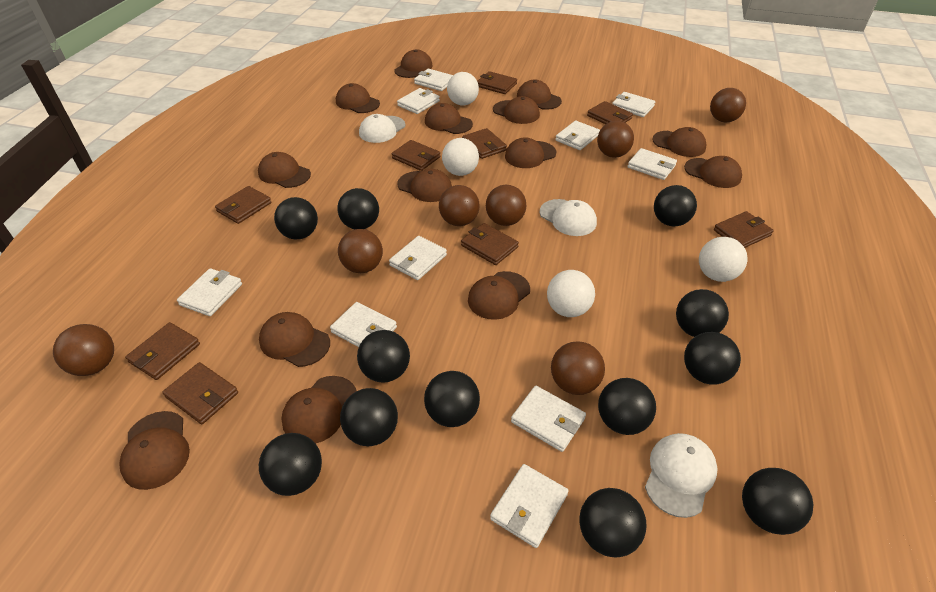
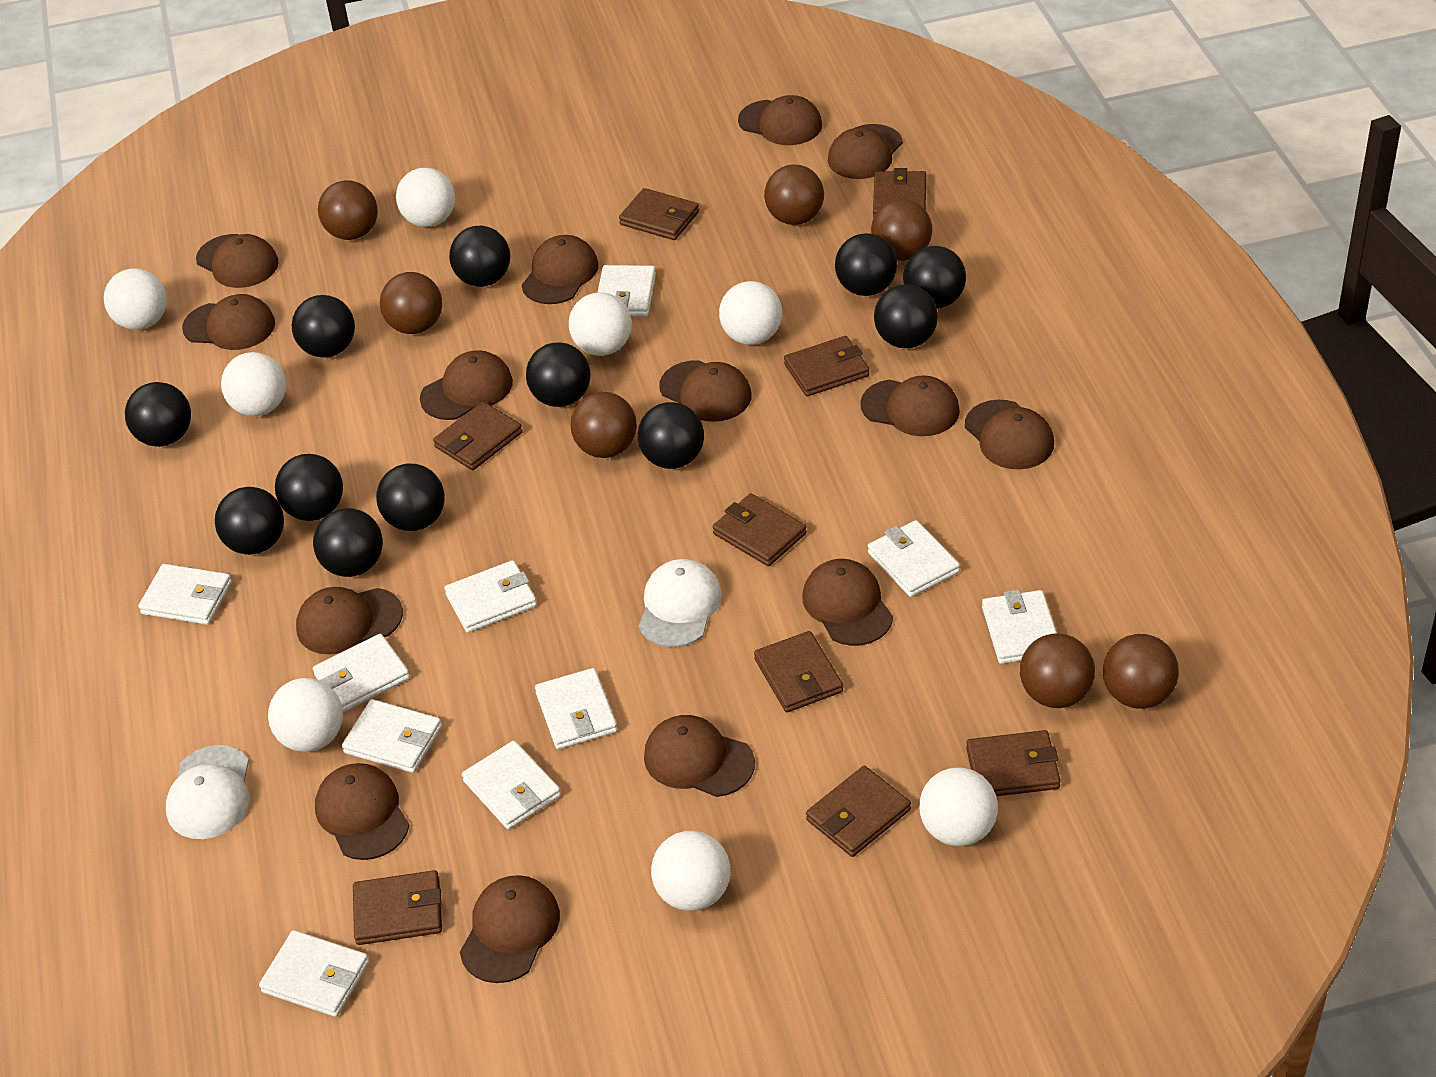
white ball: 4 -> 8
white cap: 3 -> 2

